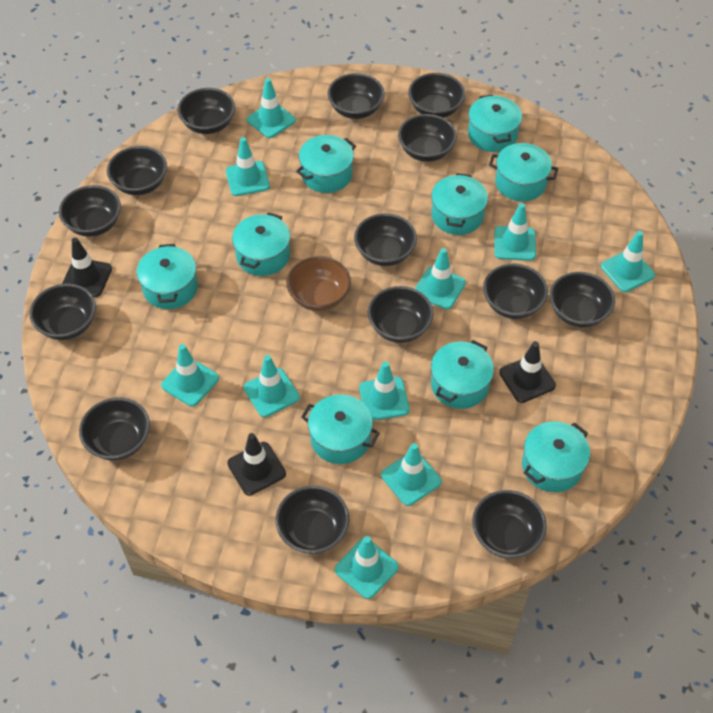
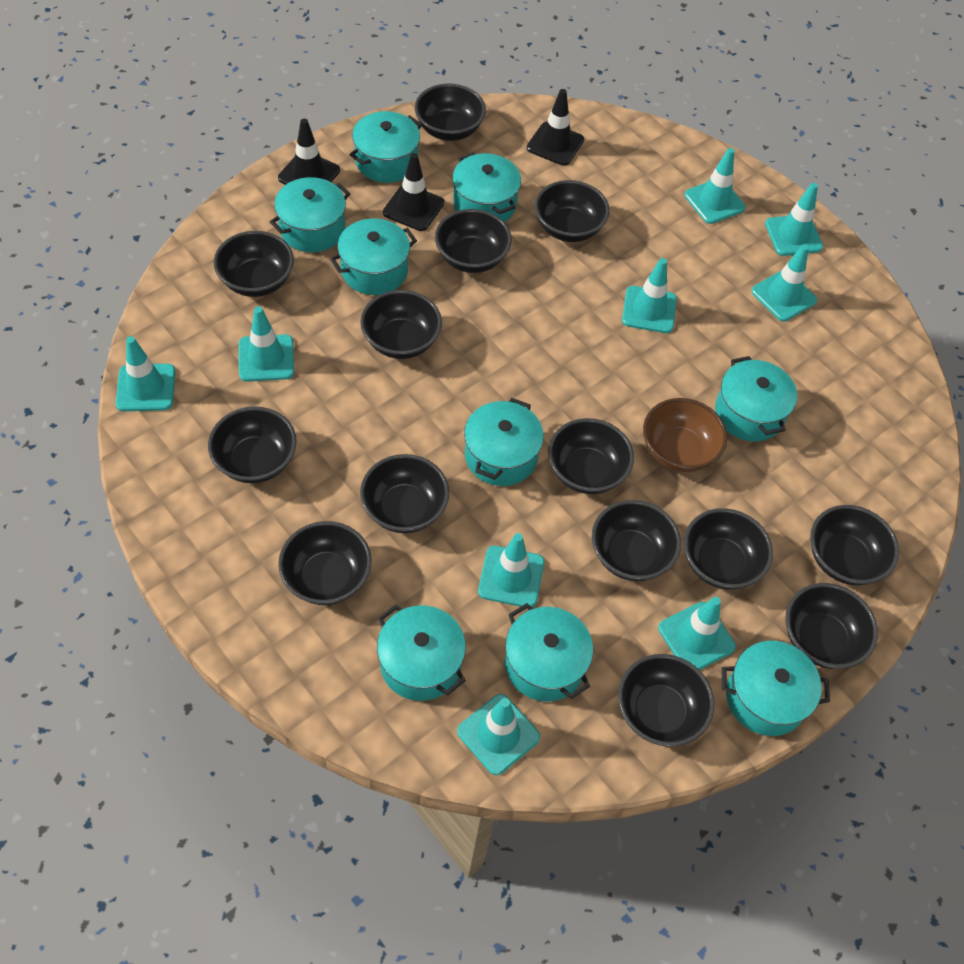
turquoise traffic cone: 10 -> 9

